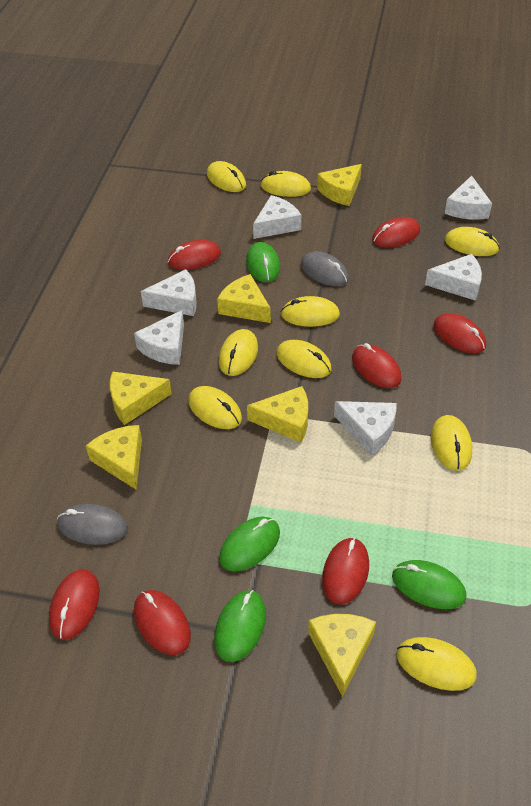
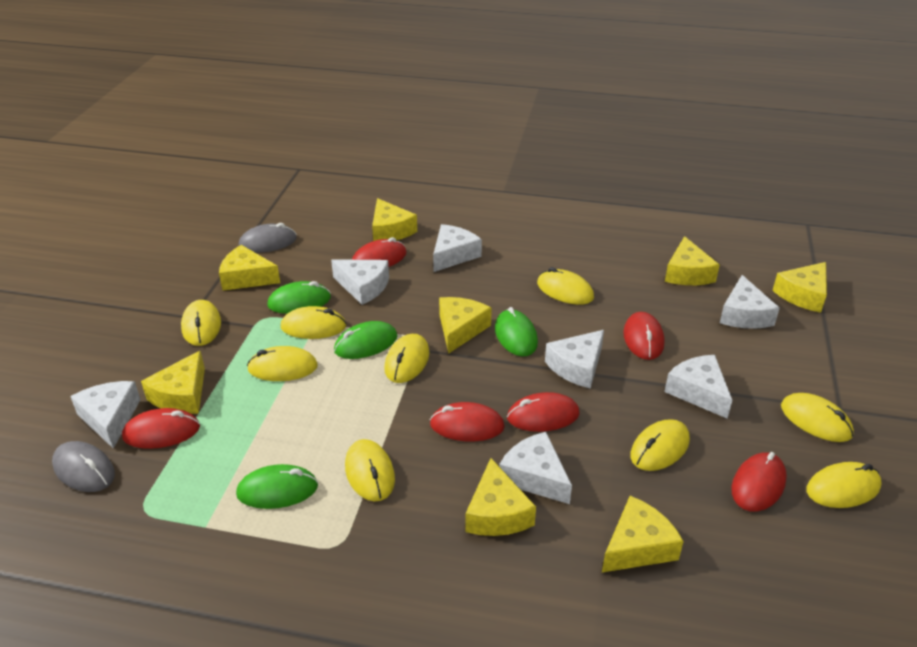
red mouse: 7 -> 6
white cheese: 6 -> 7
yellow cheese: 6 -> 8

